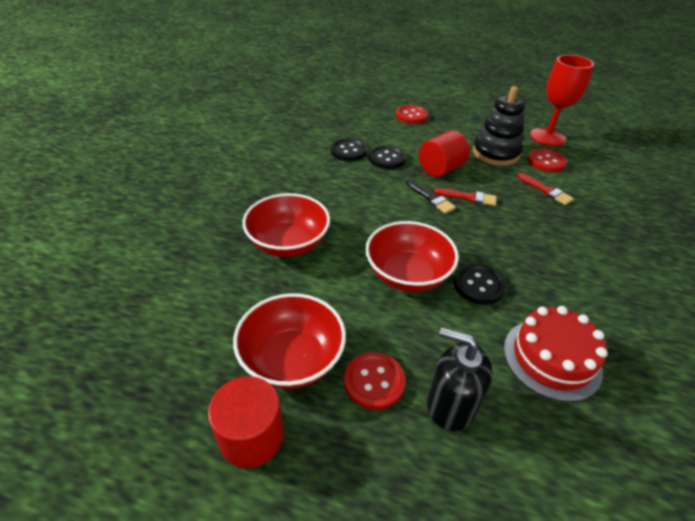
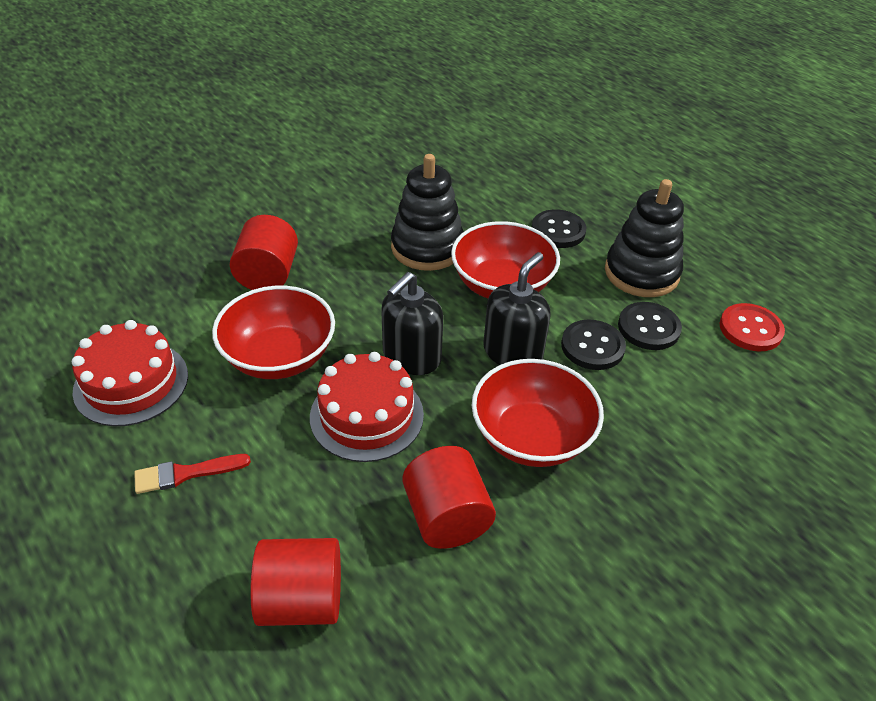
black brush: 1 -> 0
black soap dispenser: 1 -> 2
black stacking toy: 1 -> 2
red brush: 2 -> 1
red button: 3 -> 1
red cake: 1 -> 2
red cylinder: 2 -> 3
red goblet: 1 -> 0

